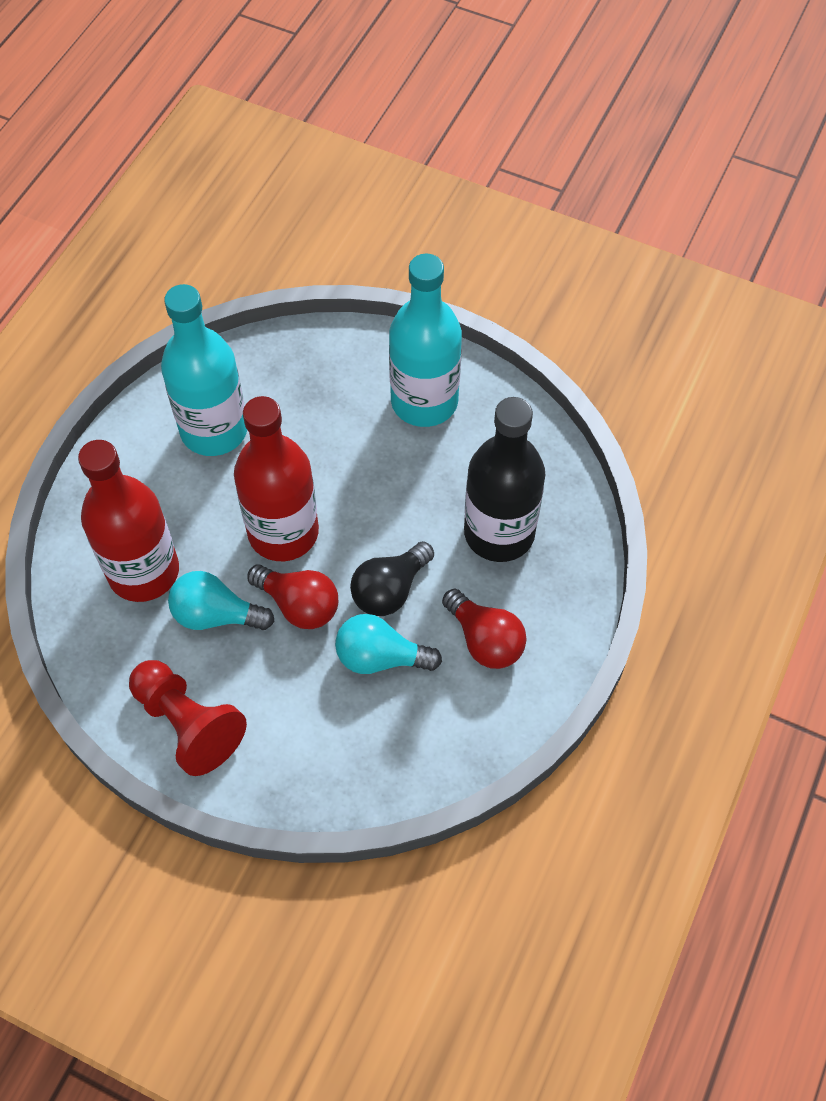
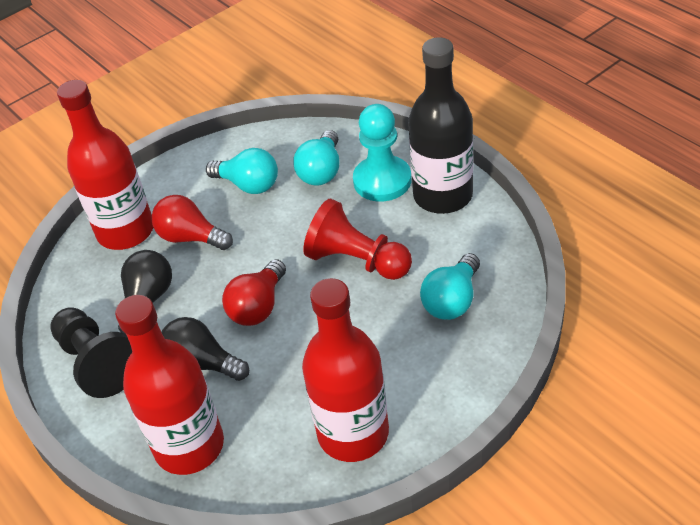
black light bulb: 1 -> 2
black pawn: 0 -> 1
red bottle: 2 -> 3
turquoise bottle: 2 -> 0
turquoise light bulb: 2 -> 3
turquoise pawn: 0 -> 1

